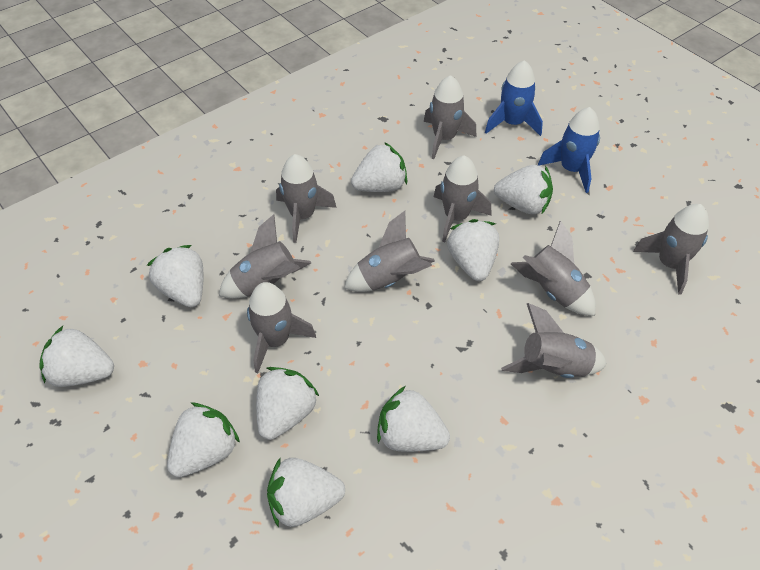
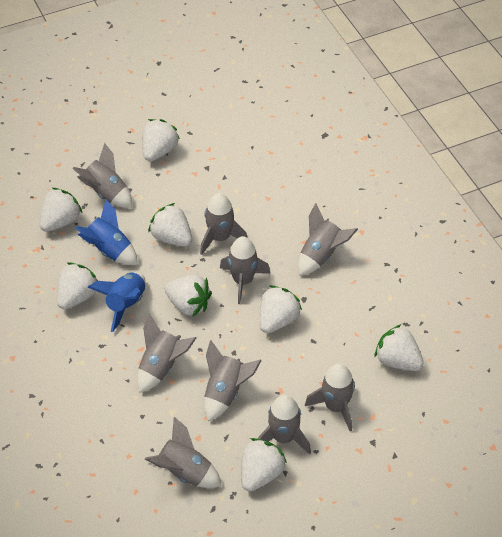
white strawberry: 9 -> 8

